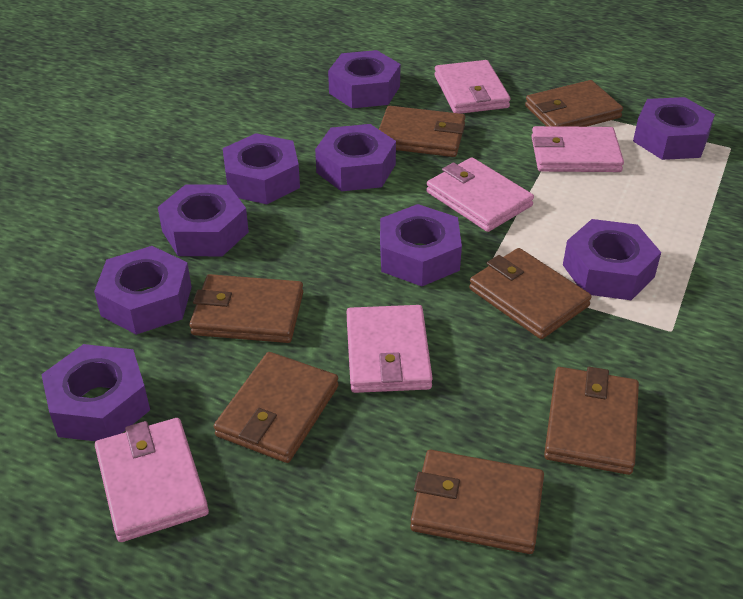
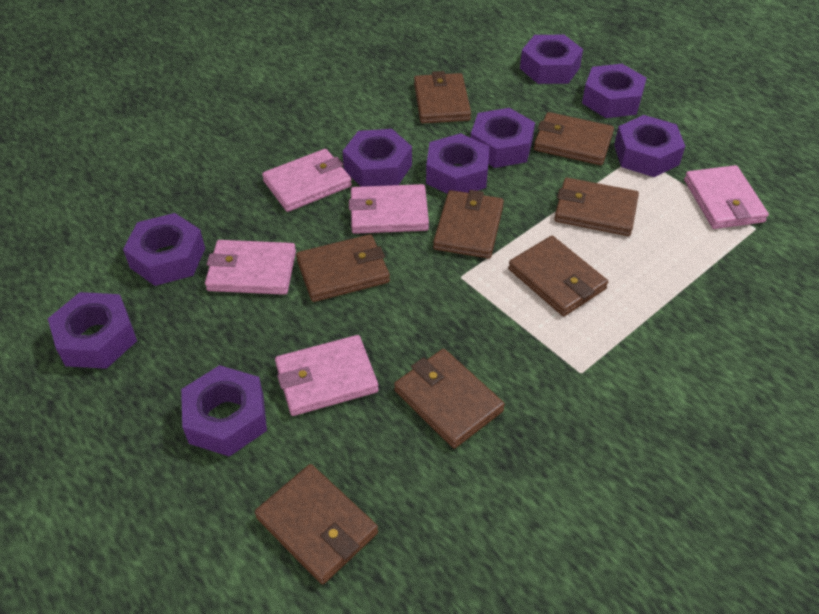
brown wallet: 7 -> 8

